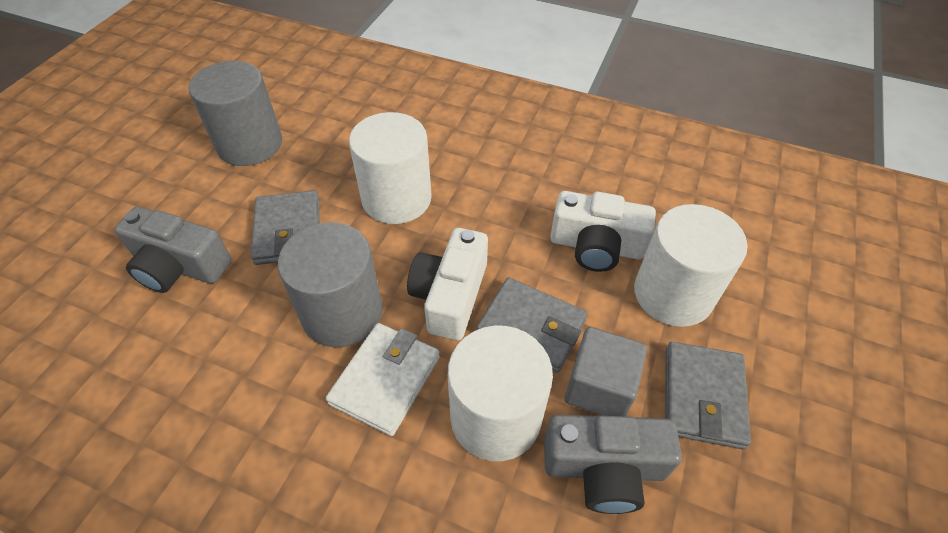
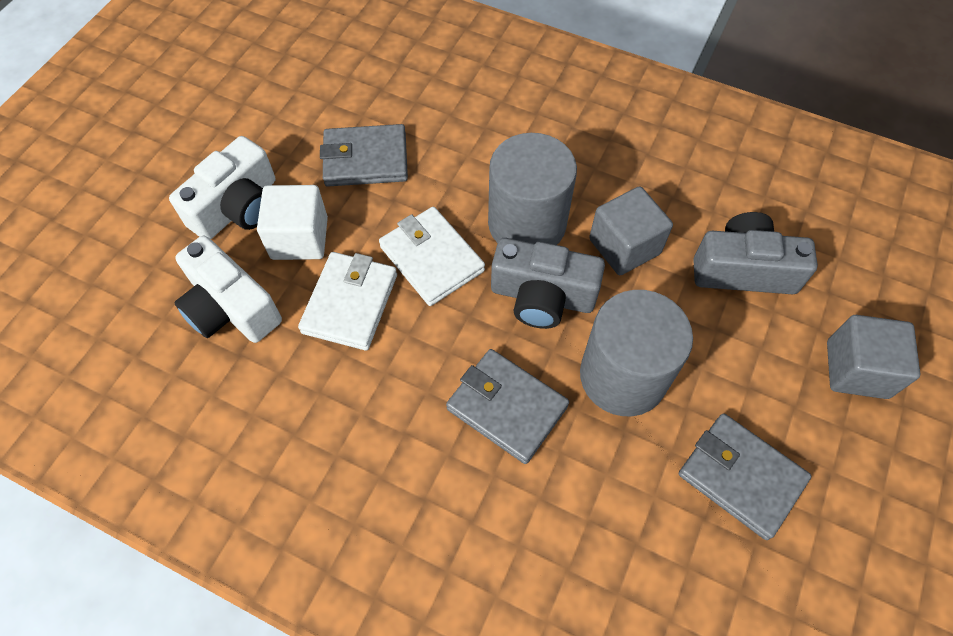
grey cube: 1 -> 2
white cube: 0 -> 1
white cylinder: 3 -> 0
white wallet: 1 -> 2

